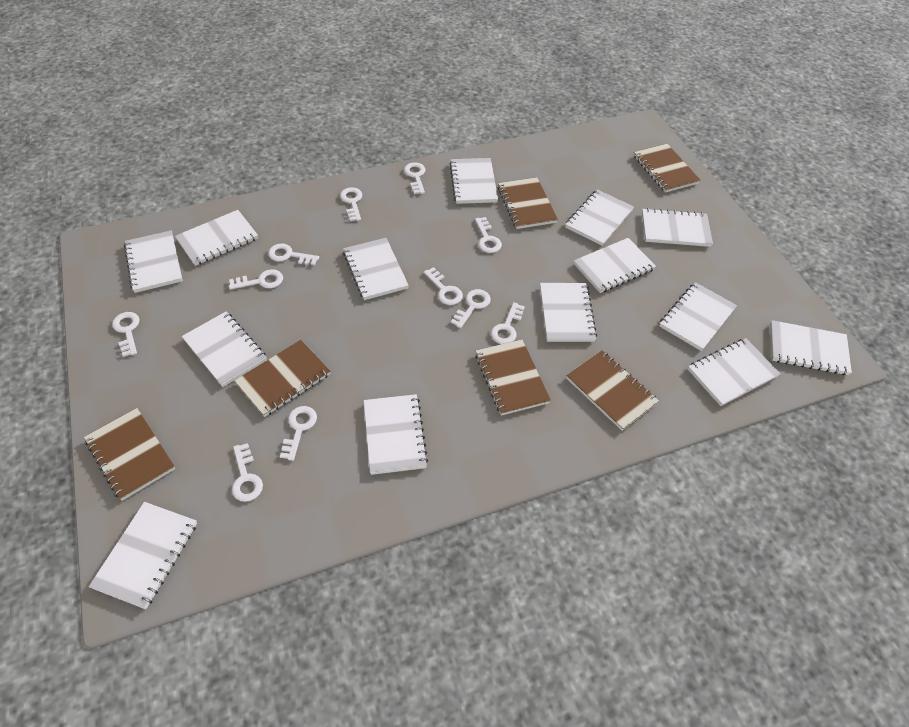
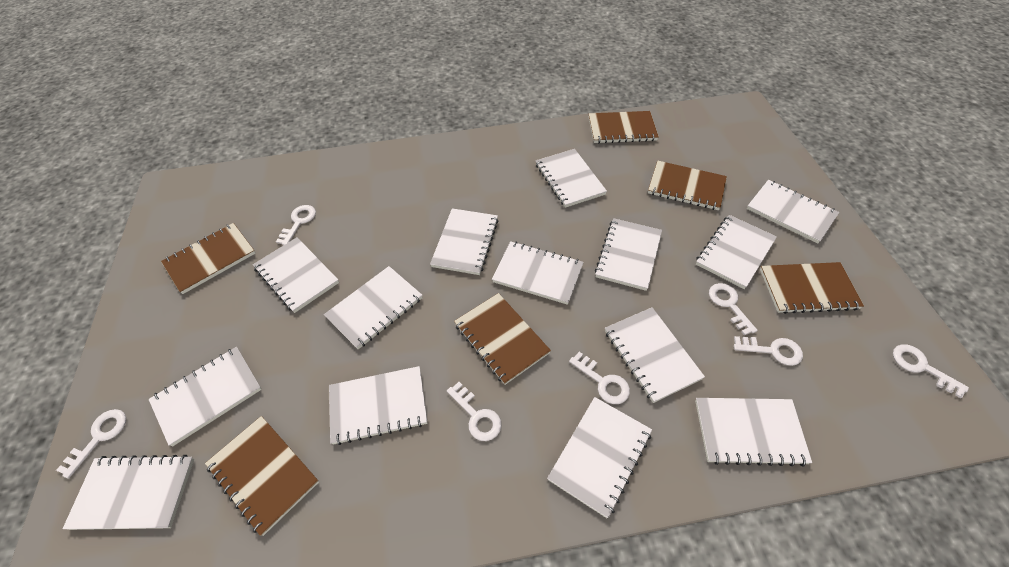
white key: 11 -> 7

